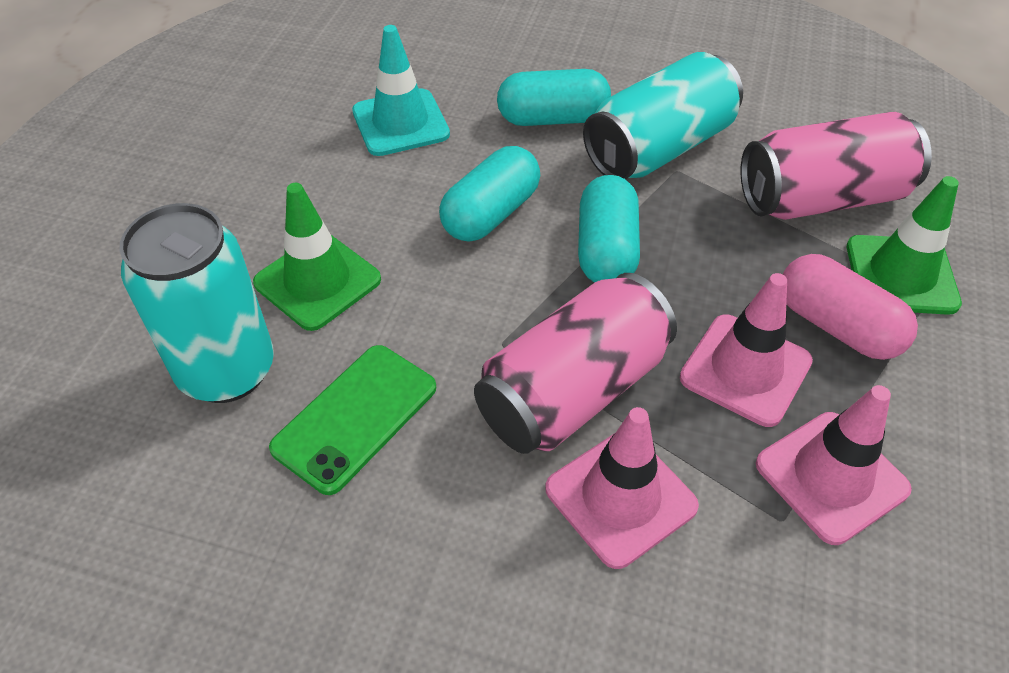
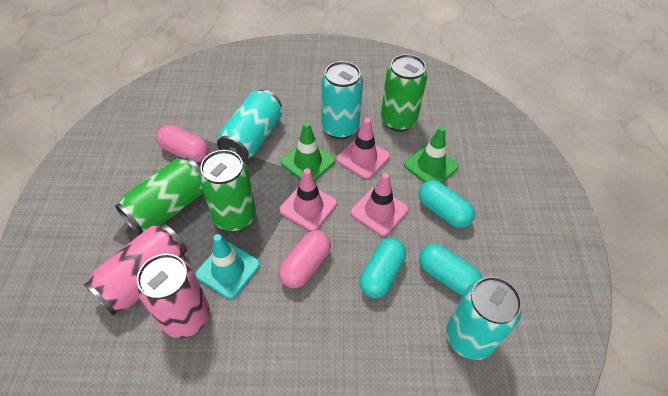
green can: 0 -> 3
green phone: 1 -> 0
pink capsule: 1 -> 2
turquoise can: 2 -> 3

